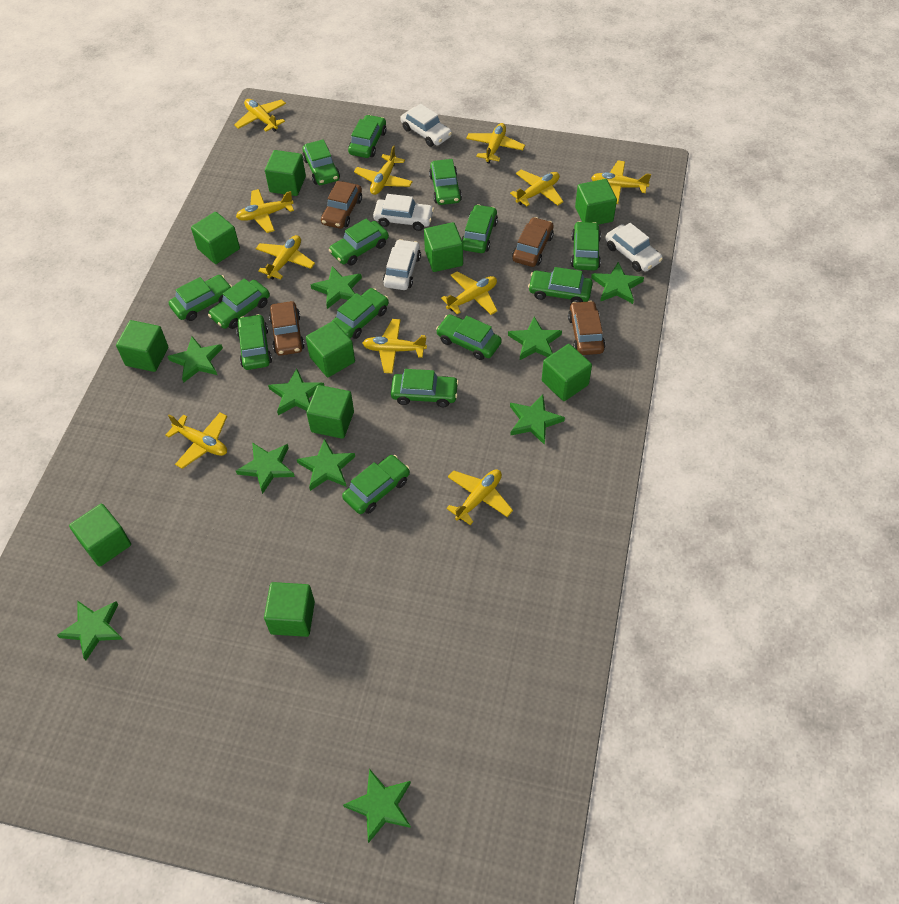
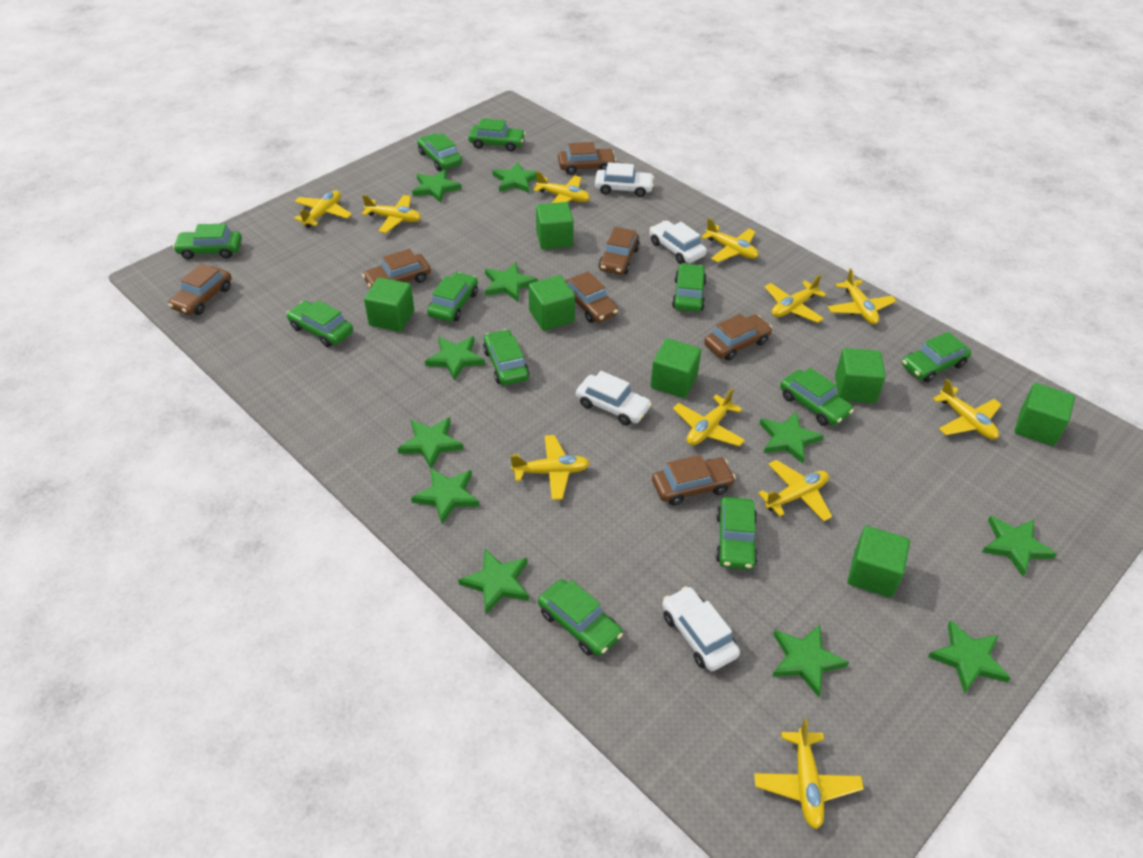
brown car: 4 -> 7
green car: 14 -> 11
green cube: 10 -> 7
green star: 10 -> 11

